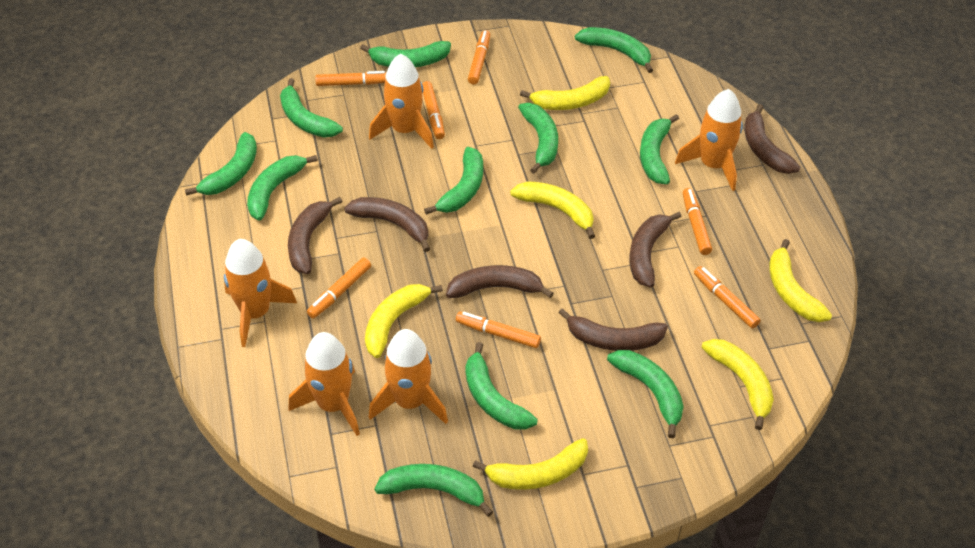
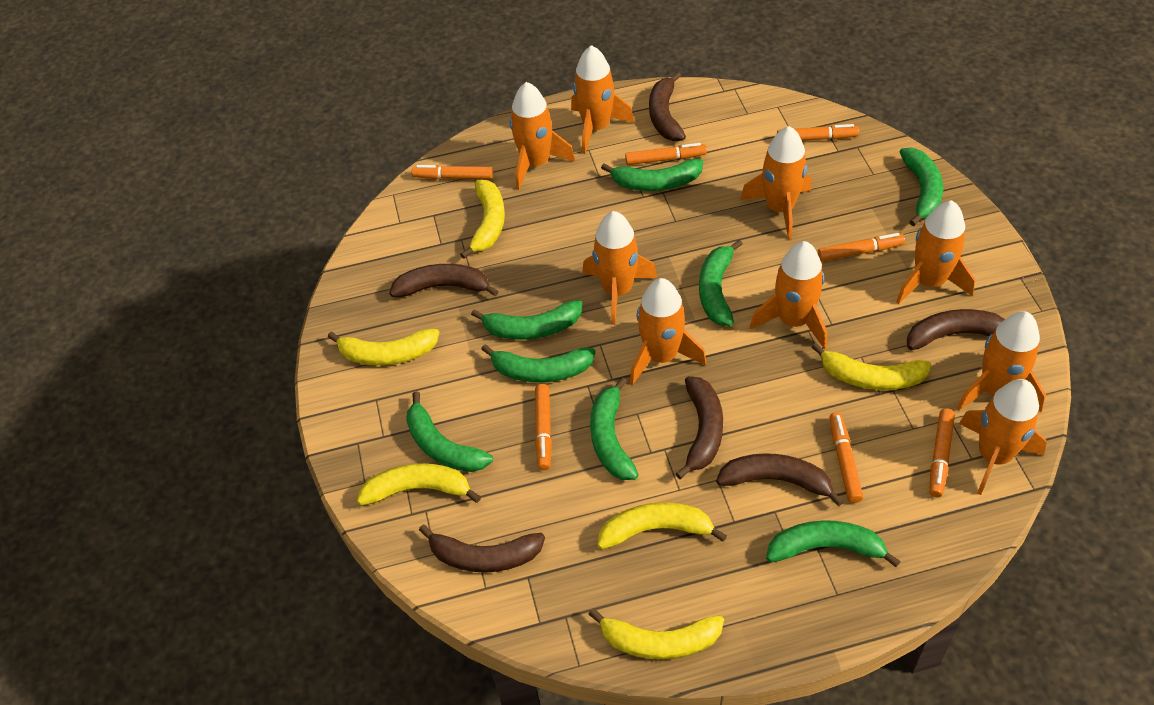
green banana: 11 -> 8
orange rocket: 5 -> 9

